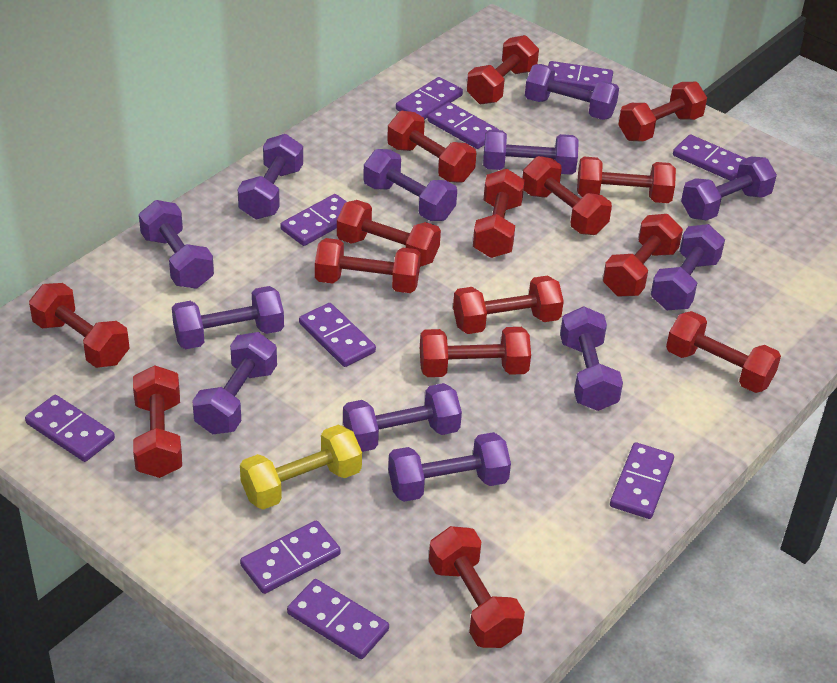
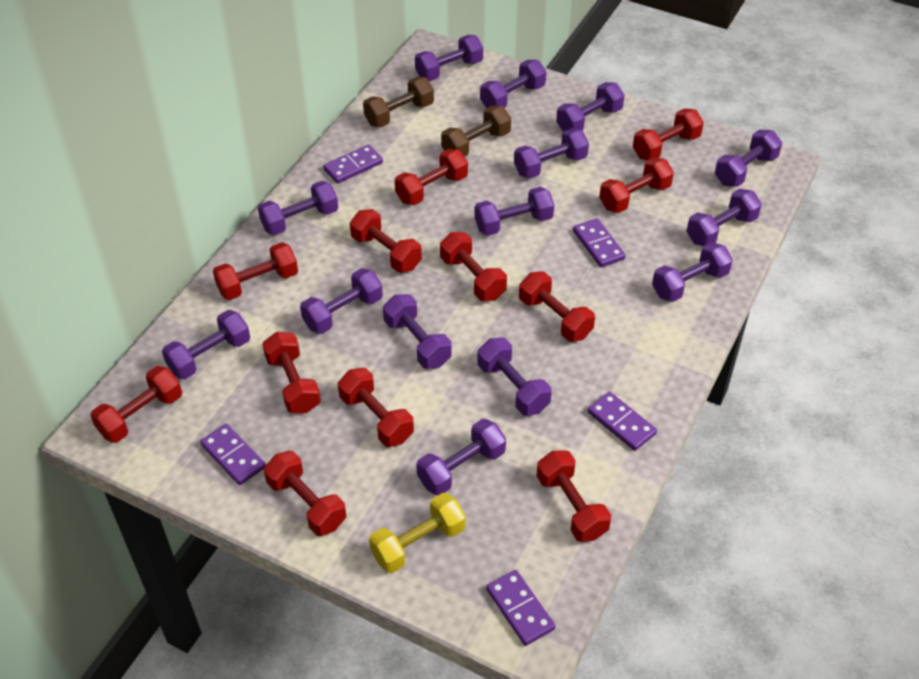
brown dumbbell: 0 -> 2
purple domino: 10 -> 5
purple dumbbell: 12 -> 14
red dumbbell: 15 -> 12

